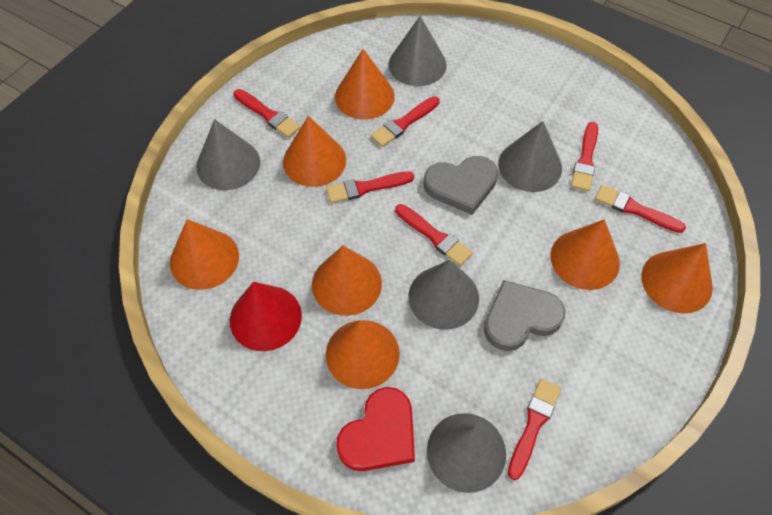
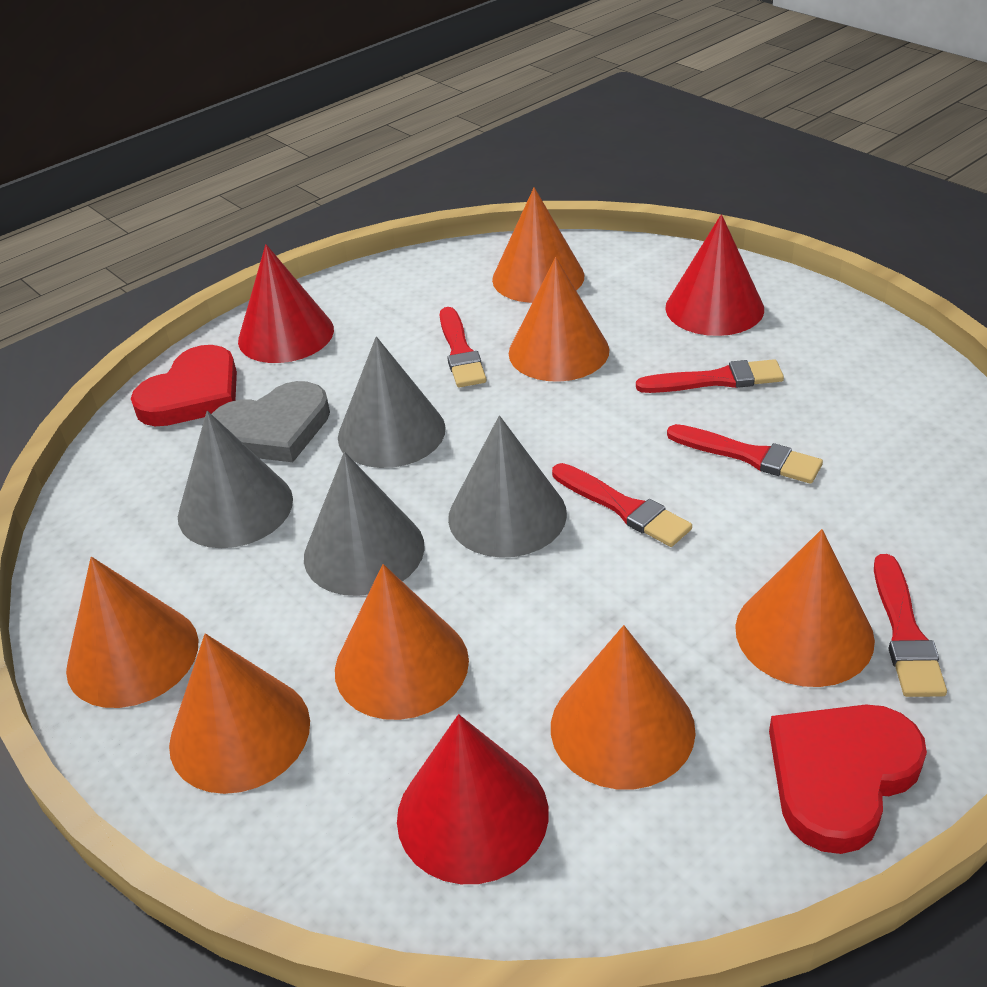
grey cone: 5 -> 4
grey heart: 2 -> 1
red brush: 7 -> 5
red cone: 1 -> 3
red heart: 1 -> 2

